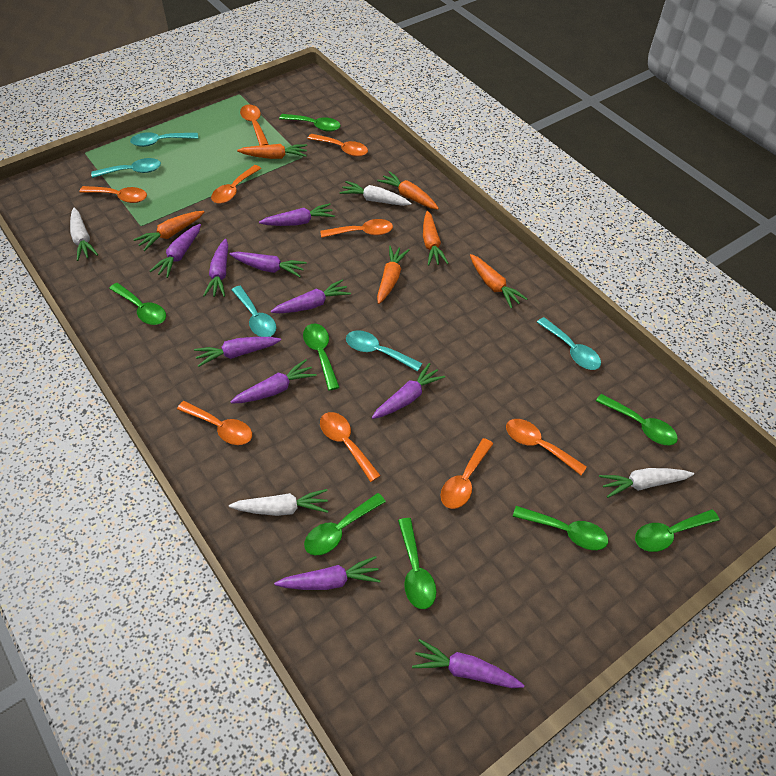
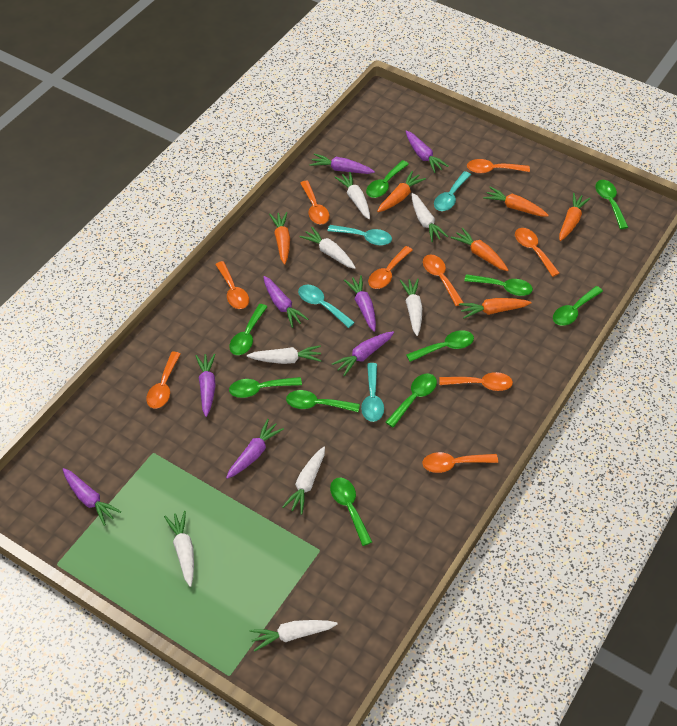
green spoon: 8 -> 10
purple carrot: 10 -> 8
turquoise spoon: 5 -> 4
white carrot: 4 -> 8

